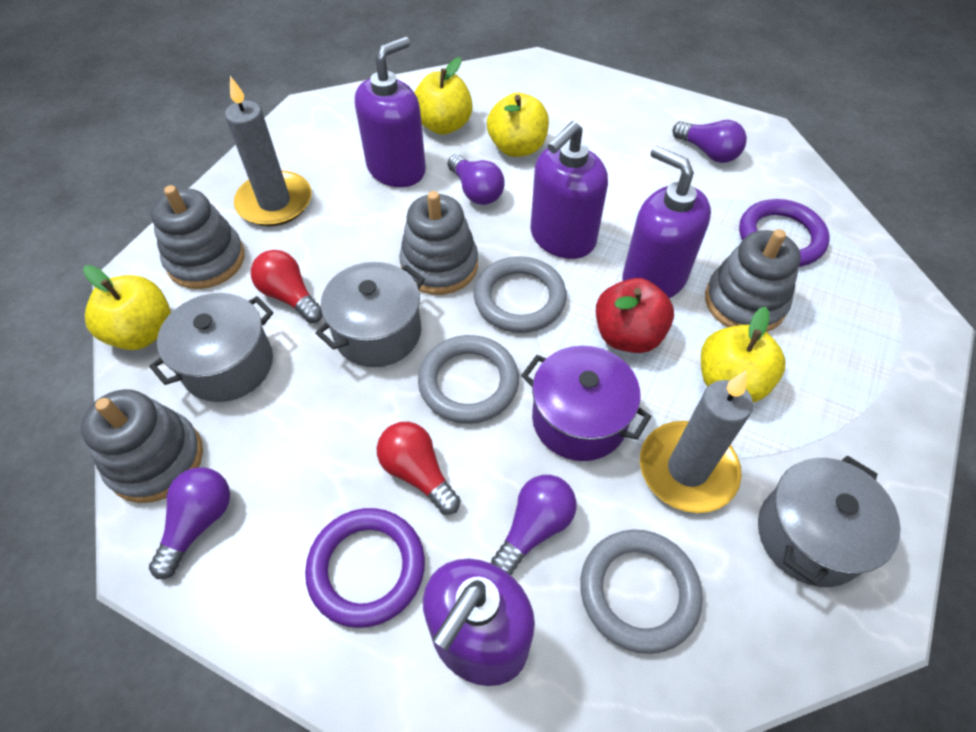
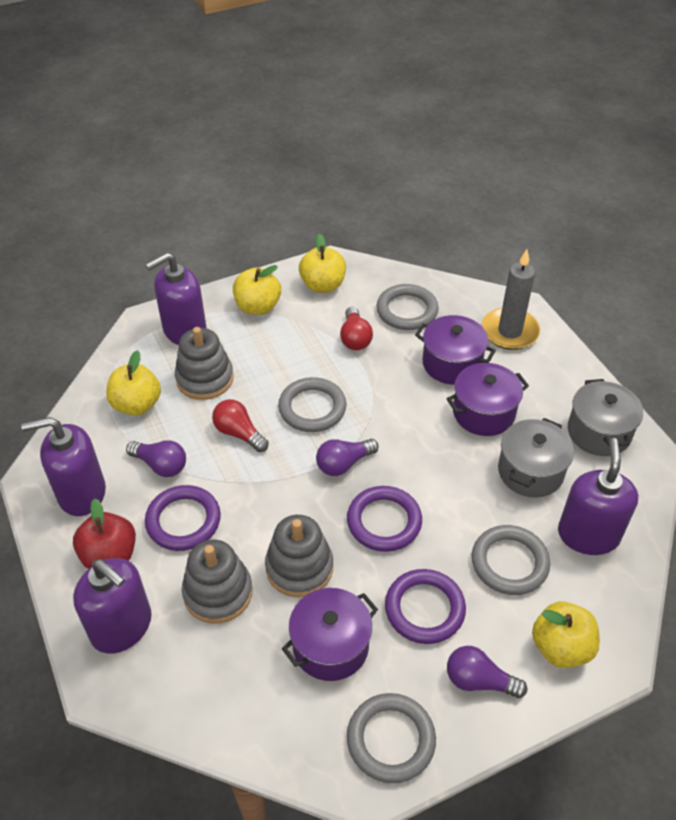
grey candle: 2 -> 1
grey pot: 3 -> 2
grey ring: 3 -> 4
grey stacking toy: 4 -> 3
purple light bulb: 4 -> 3
purple pot: 1 -> 3
purple ring: 2 -> 3

